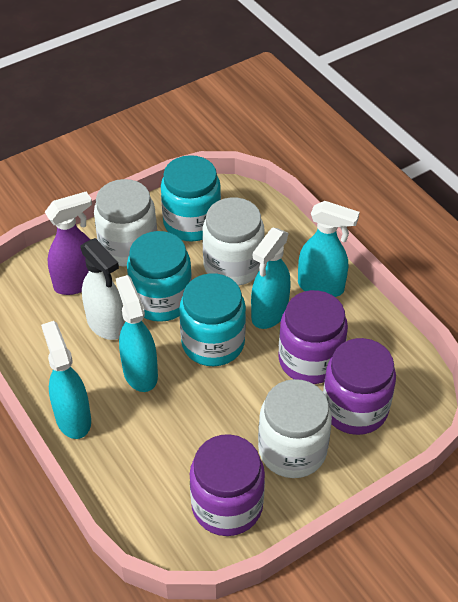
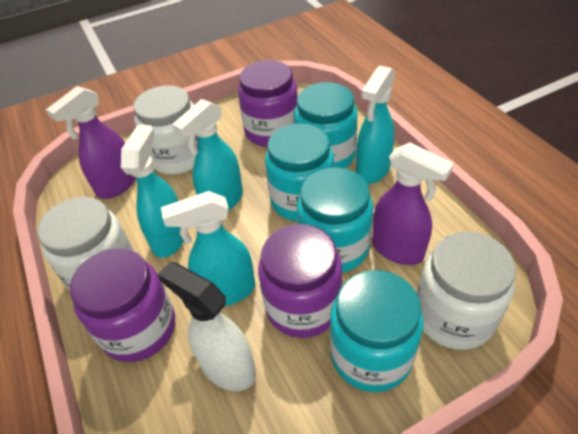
purple spray bottle: 1 -> 2
turquoise jar: 3 -> 4

